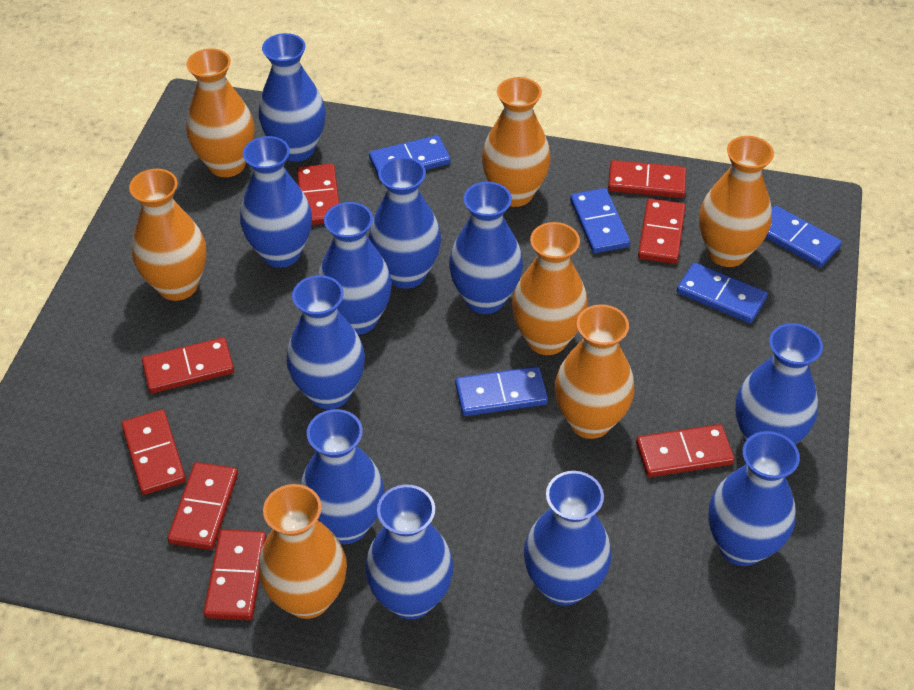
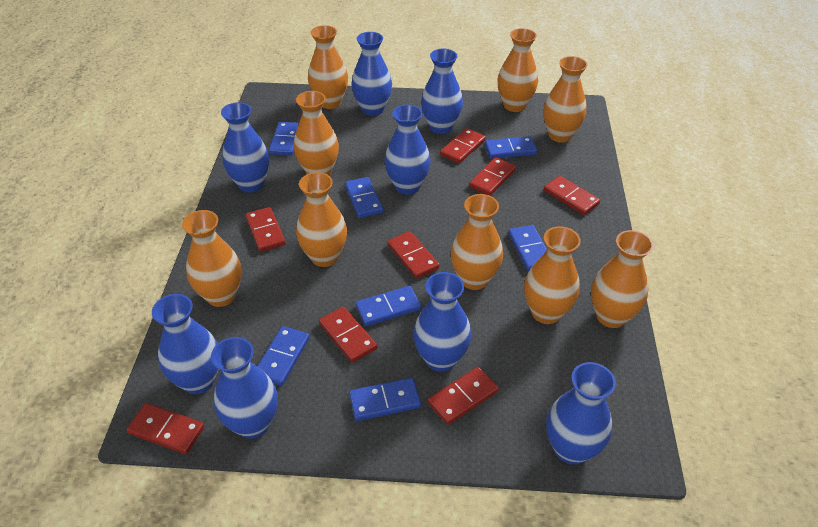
blue domino: 5 -> 7
blue vase: 11 -> 8
orange vase: 7 -> 9

